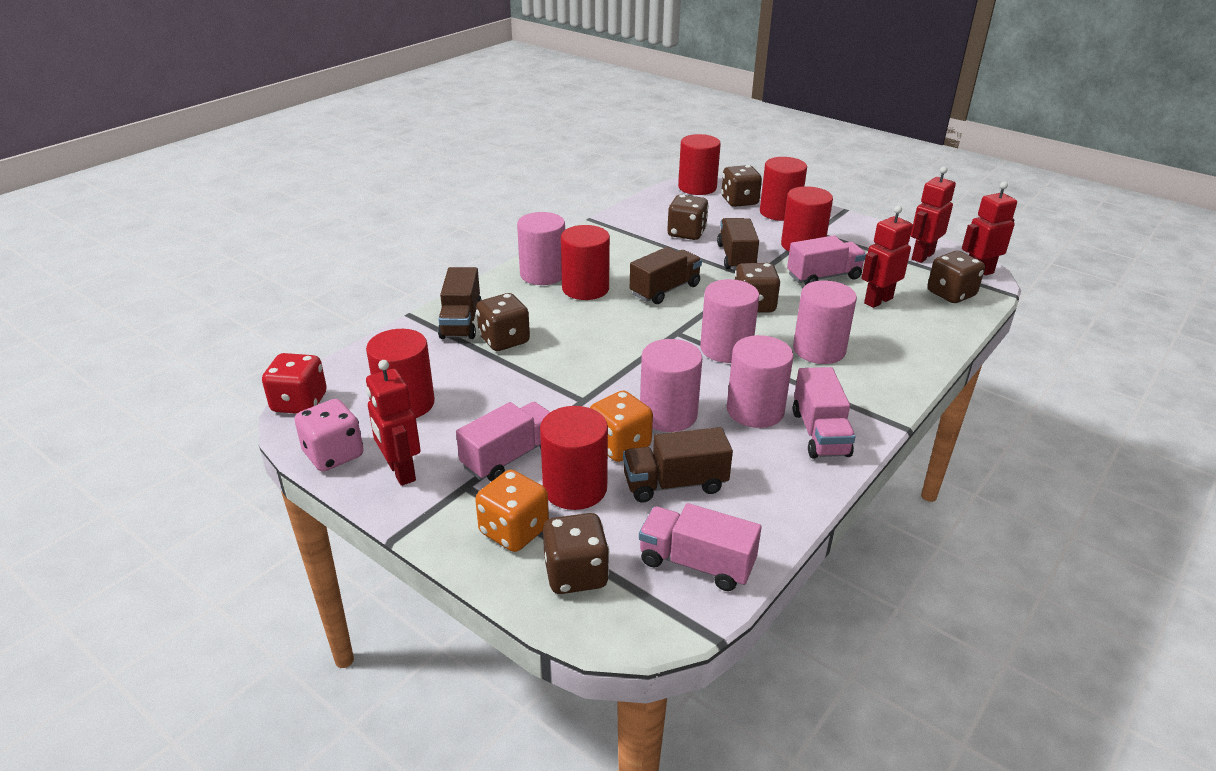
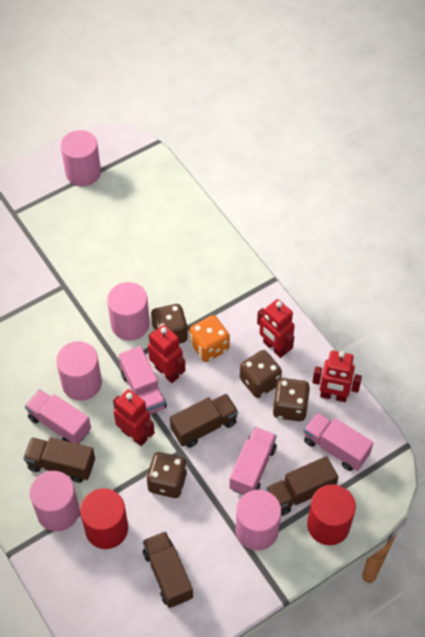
brown dice: 6 -> 4
orange dice: 2 -> 1
pink dice: 1 -> 0
red cylinder: 6 -> 2
red dice: 1 -> 0

